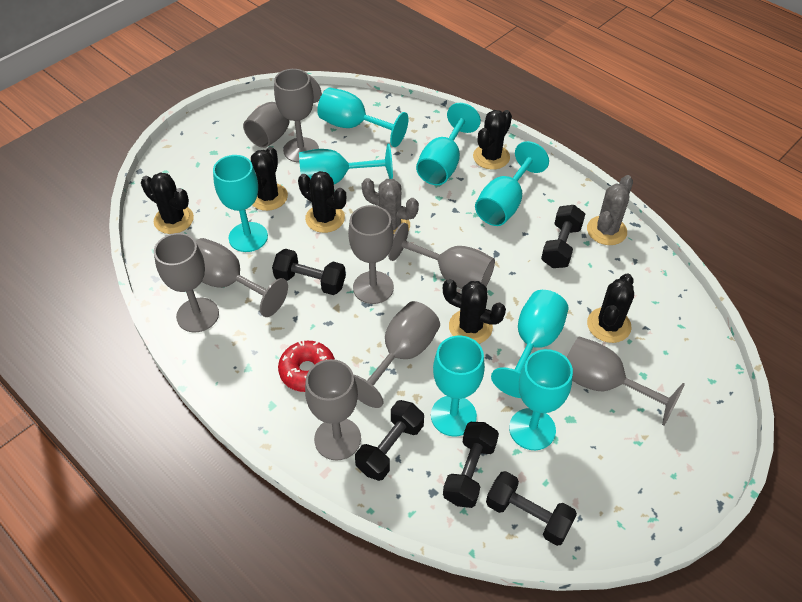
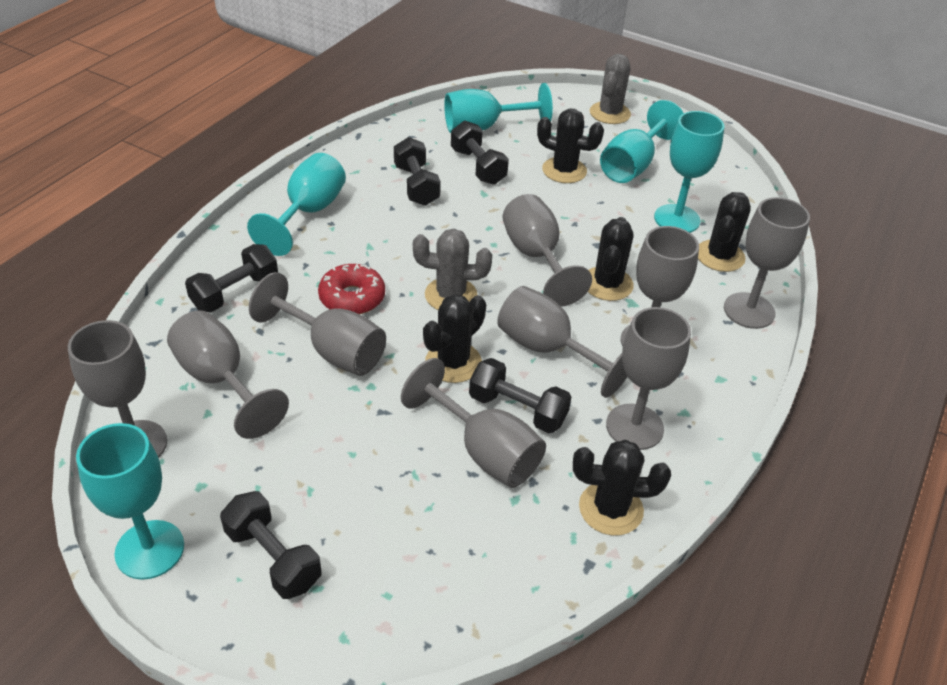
black cactus: 6 -> 5
turquoise goblet: 8 -> 5

